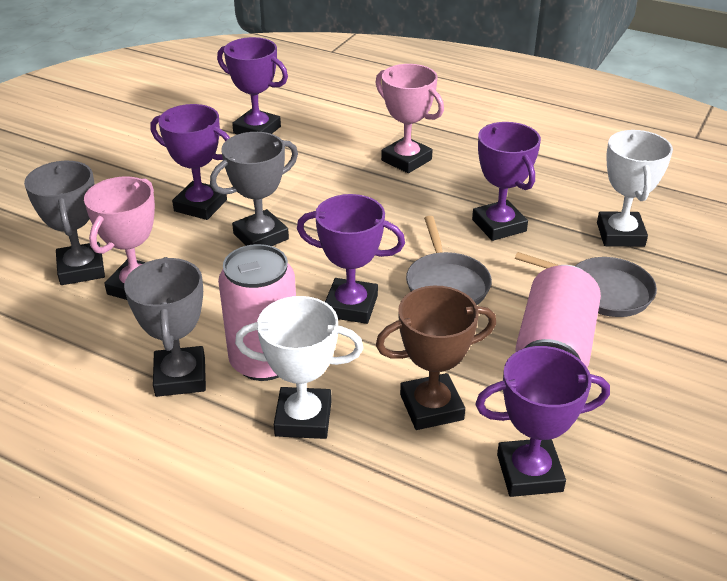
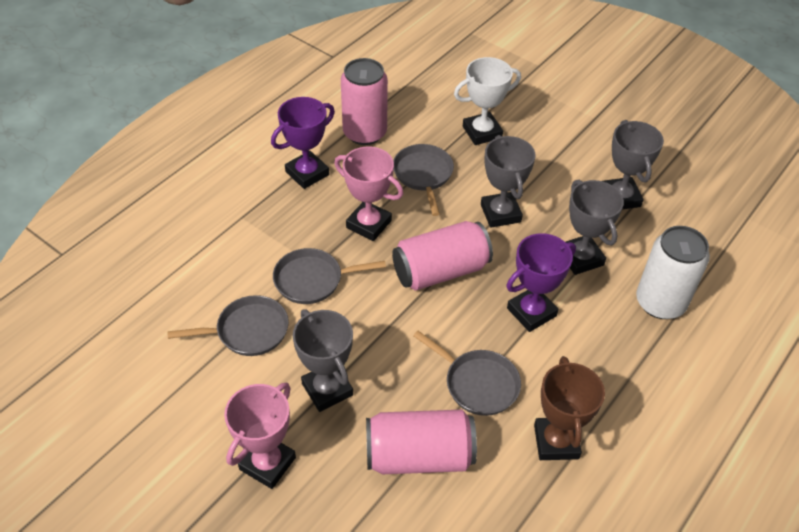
grey pan: 2 -> 4
grey trophy: 3 -> 4
pink can: 2 -> 3
purple trophy: 5 -> 2
white can: 0 -> 1
white trophy: 2 -> 1

